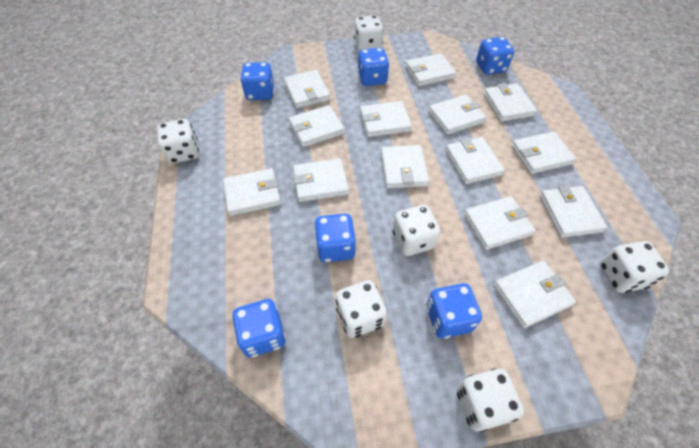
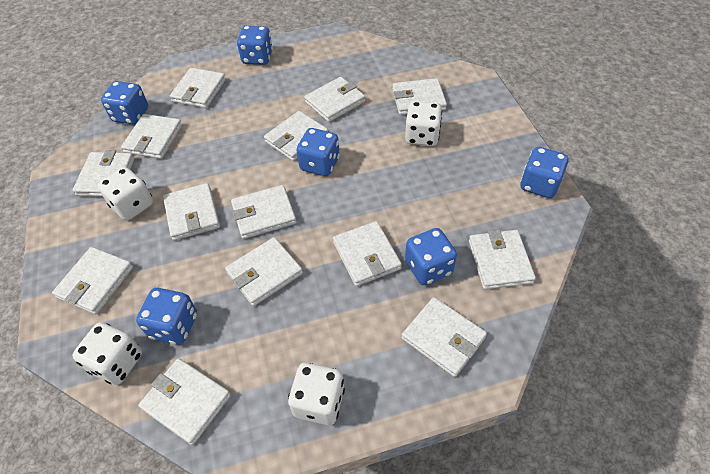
white dice: 6 -> 4

